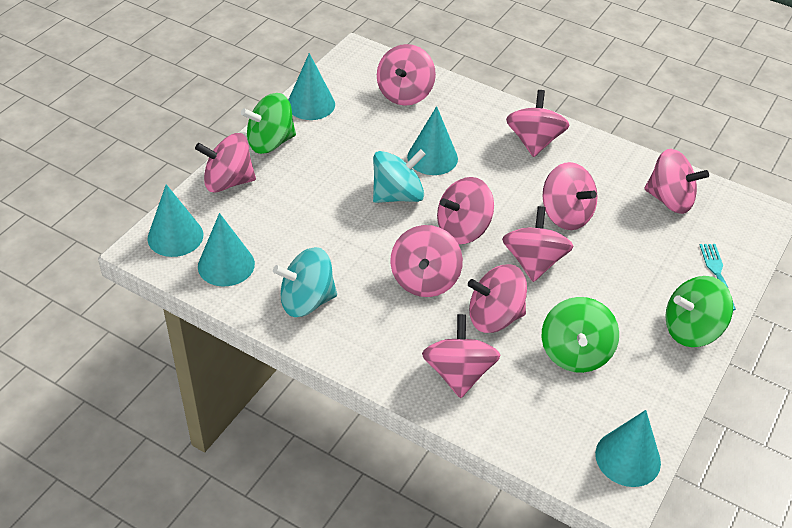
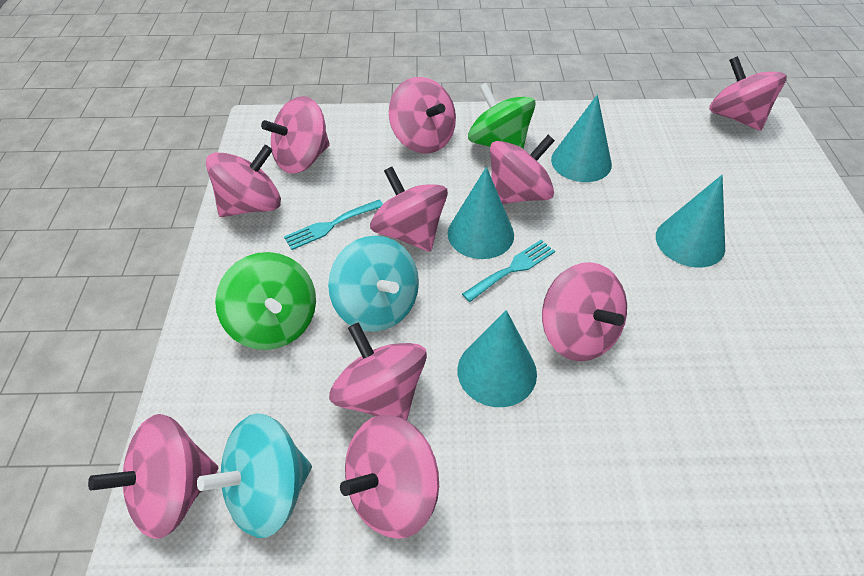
green spinning top: 3 -> 2
turquoise cone: 5 -> 4
turquoise fork: 1 -> 2

